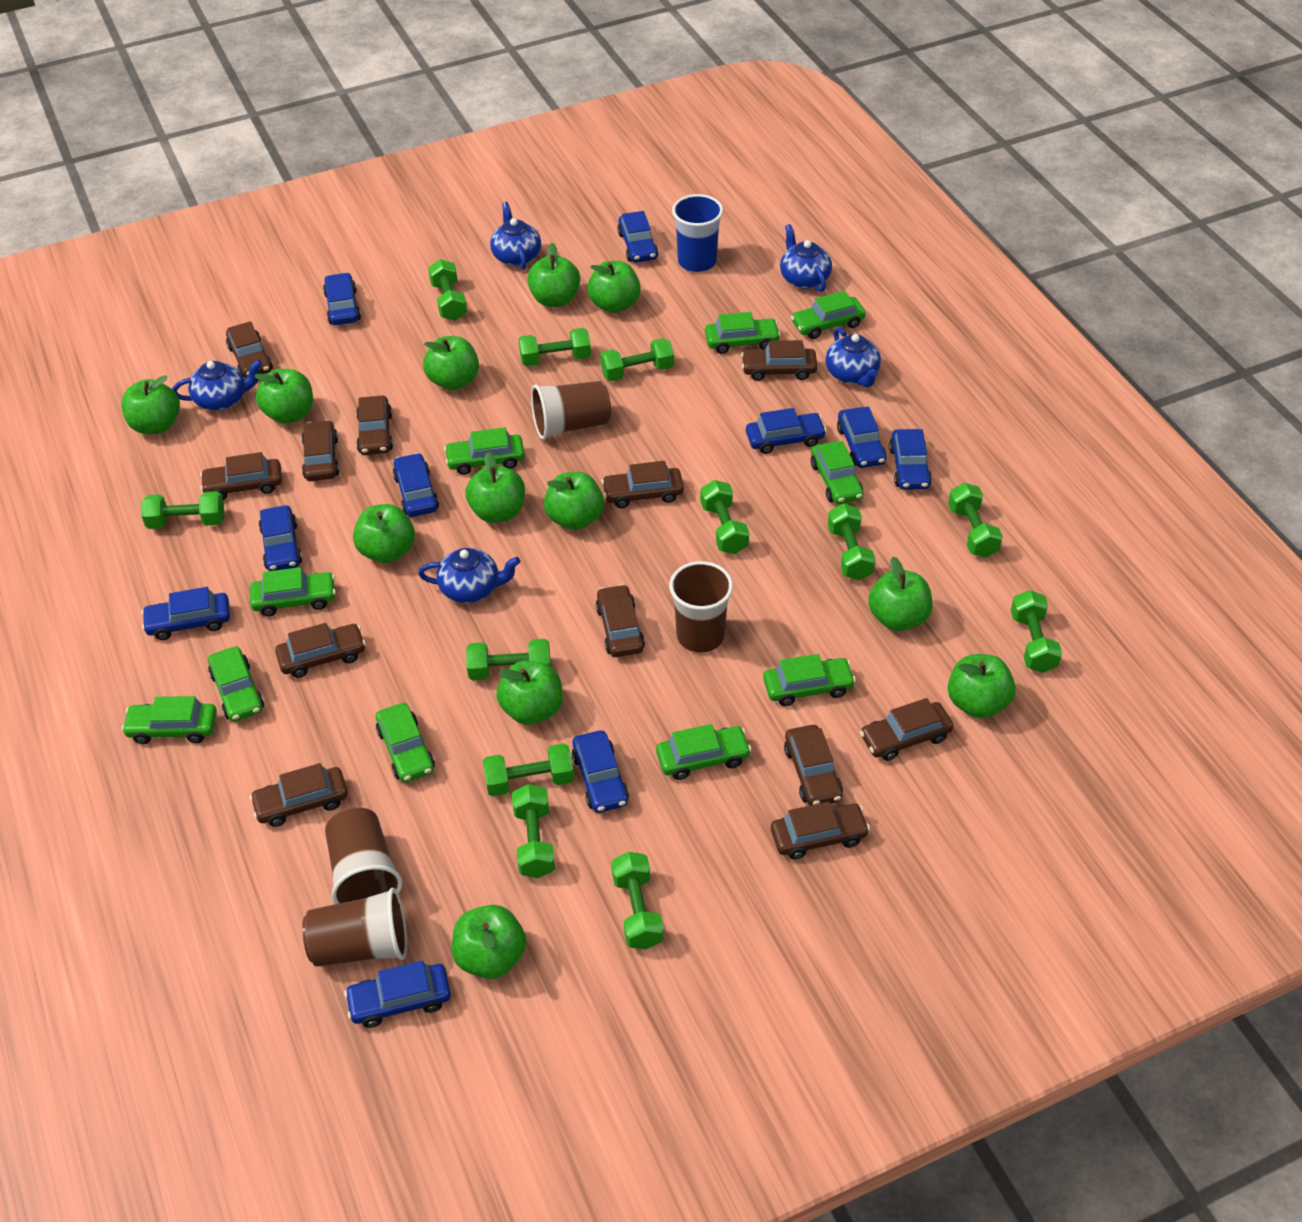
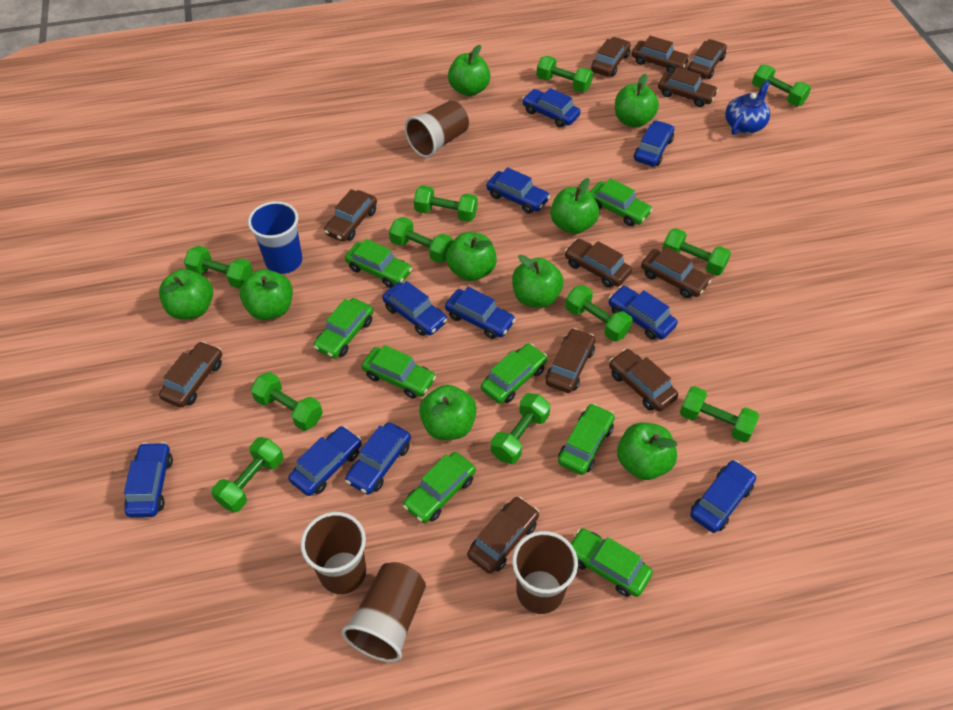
blue teapot: 5 -> 1
brown car: 12 -> 11
green apple: 12 -> 9
green car: 10 -> 8
green dumbbell: 12 -> 11

